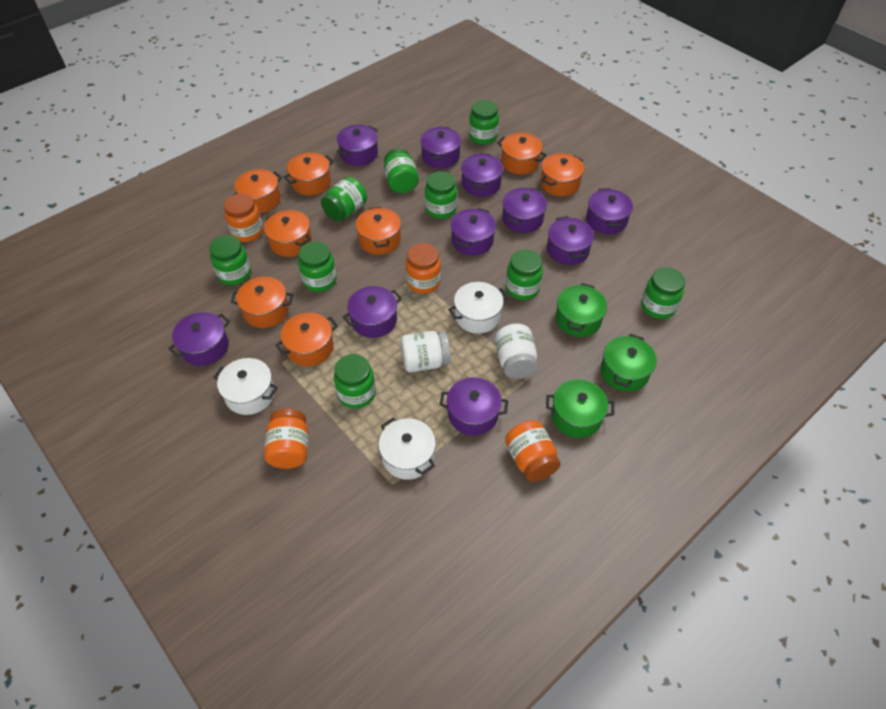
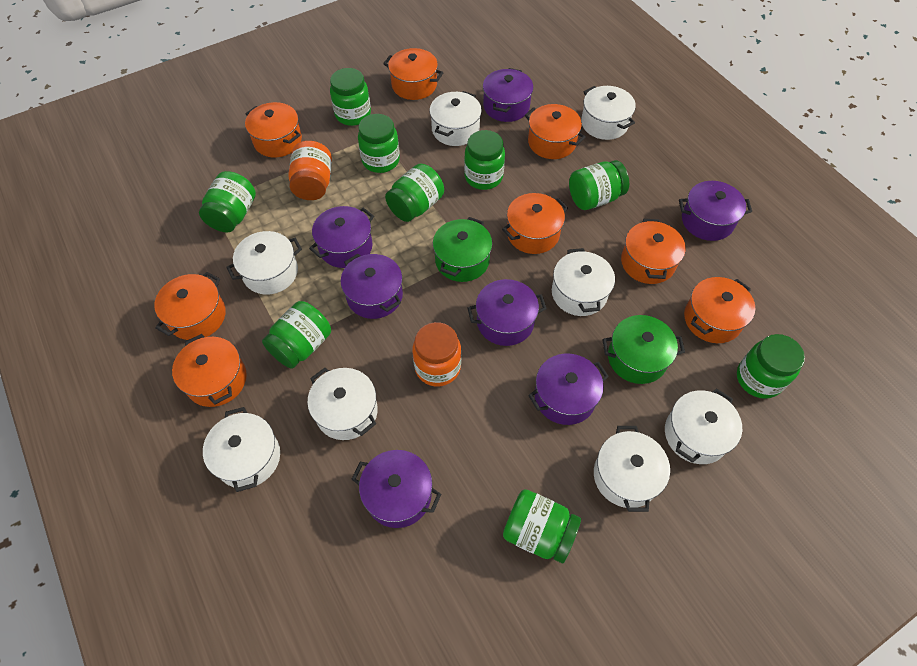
green pot: 3 -> 2
orange jar: 4 -> 2
purple pot: 10 -> 7
white jar: 2 -> 0
white pot: 3 -> 8

